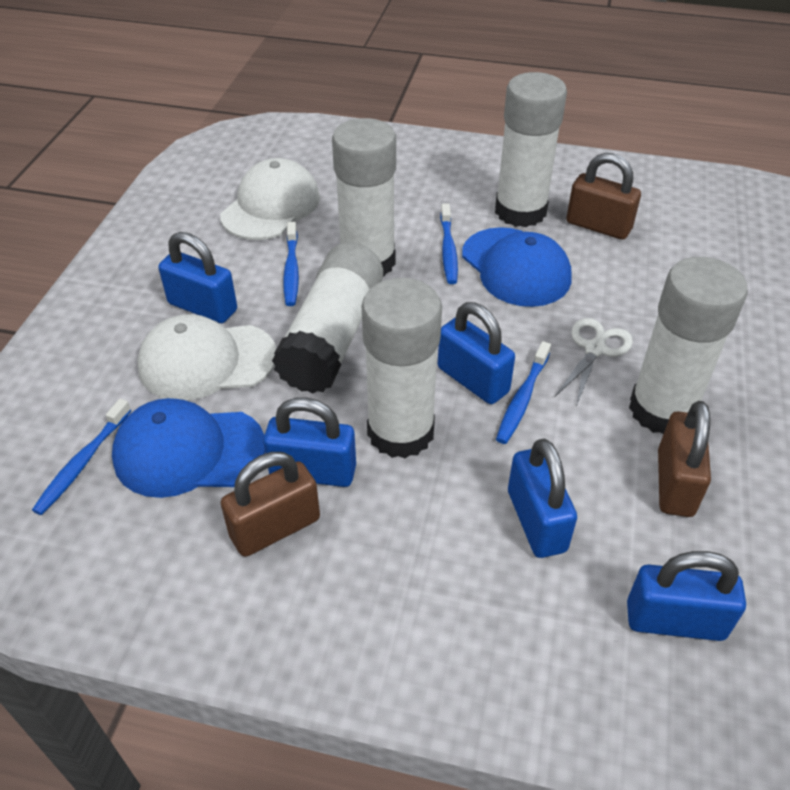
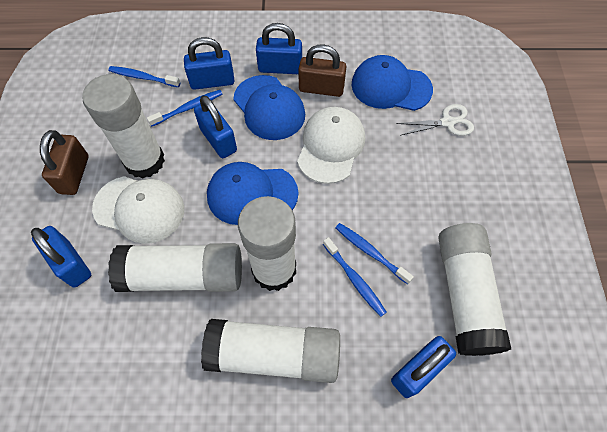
blue cap: 2 -> 3
brown padlock: 3 -> 2

